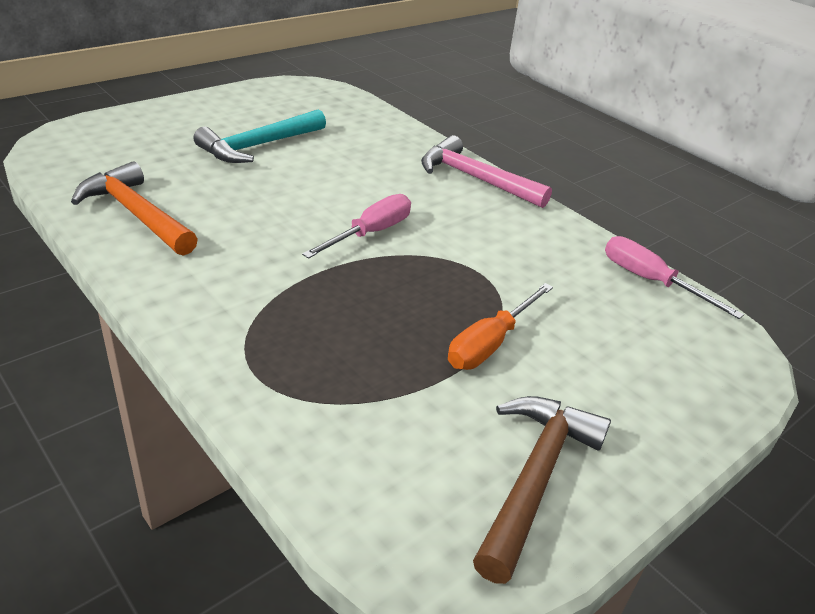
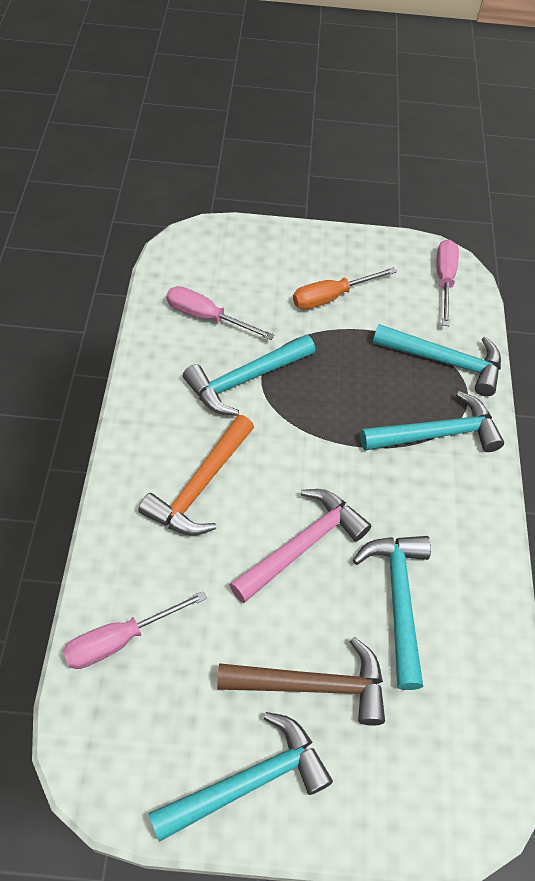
pink screwdriver: 2 -> 3
turquoise hammer: 1 -> 5

